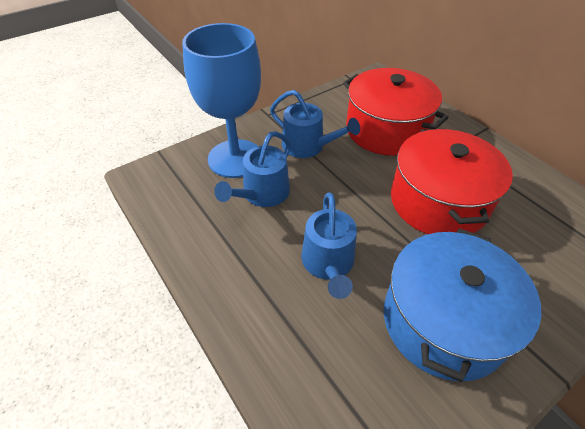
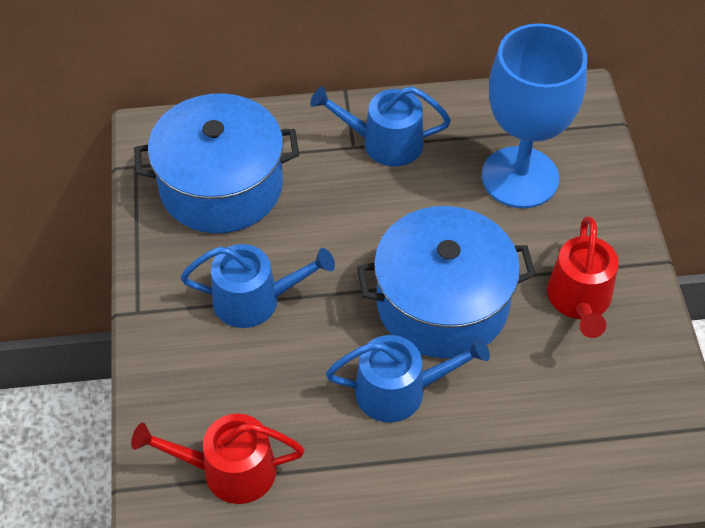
blue pot: 1 -> 2
red pot: 2 -> 0
red watering can: 0 -> 2

